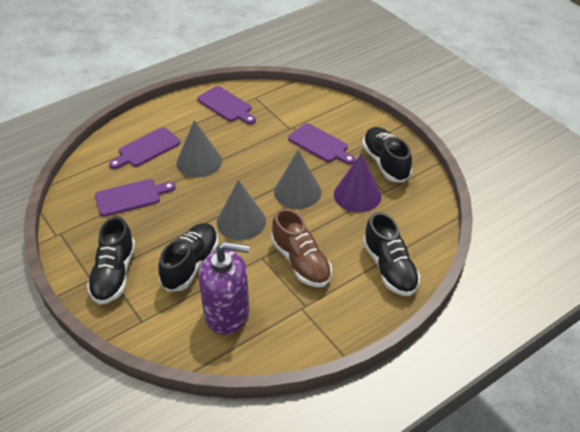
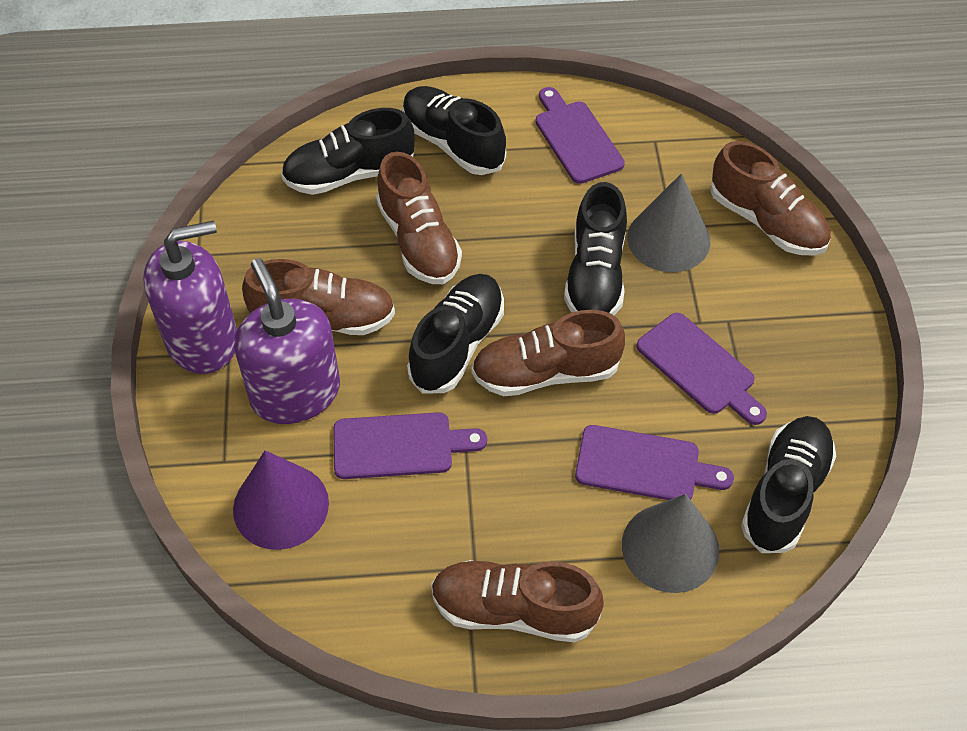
black shoe: 4 -> 5
brown shoe: 1 -> 5
grey cone: 3 -> 2
purple soap dispenser: 1 -> 2

